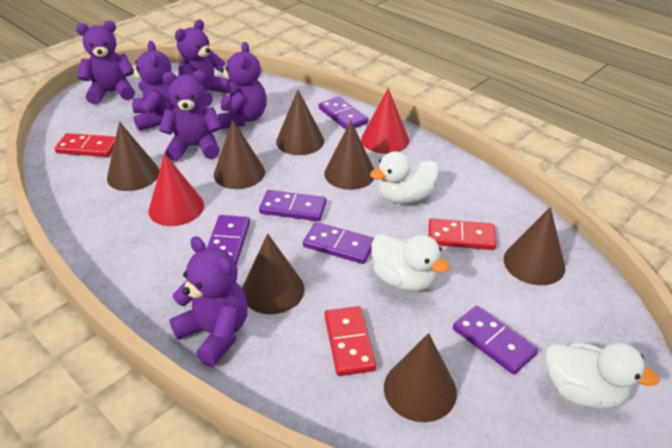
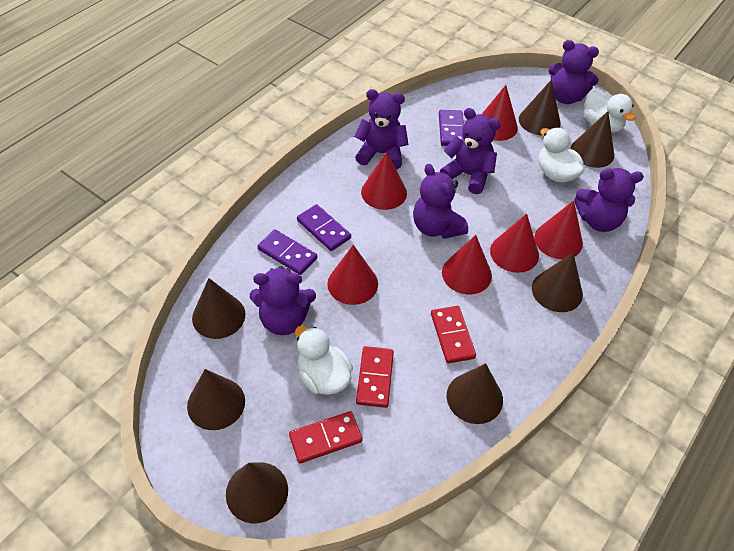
purple domino: 5 -> 3
red cone: 2 -> 6

